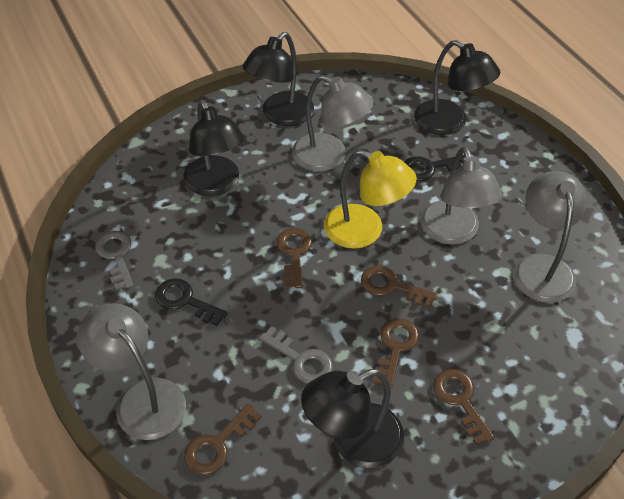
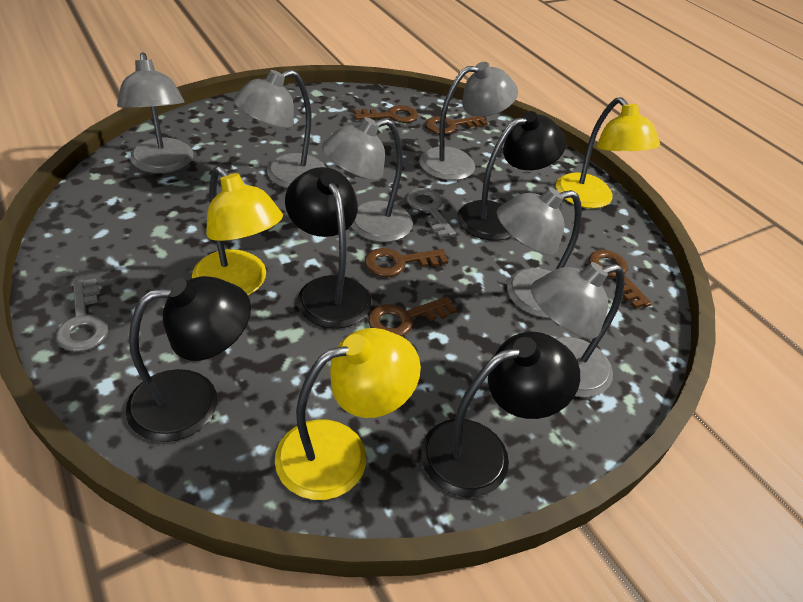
black key: 2 -> 0
grey lamp: 4 -> 6
yellow lamp: 1 -> 3

